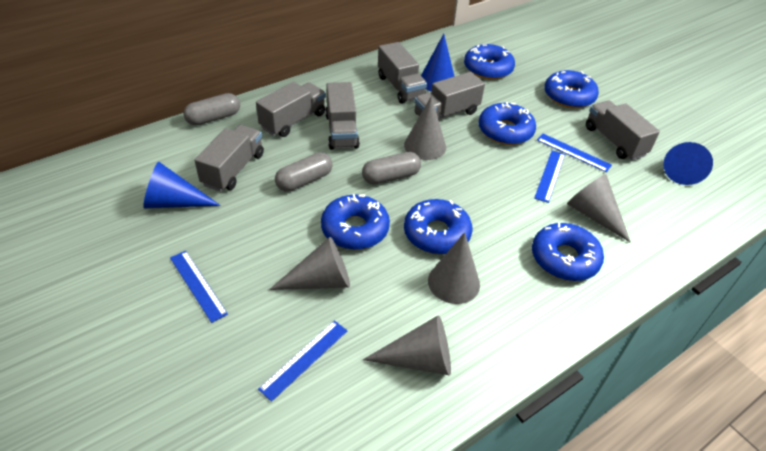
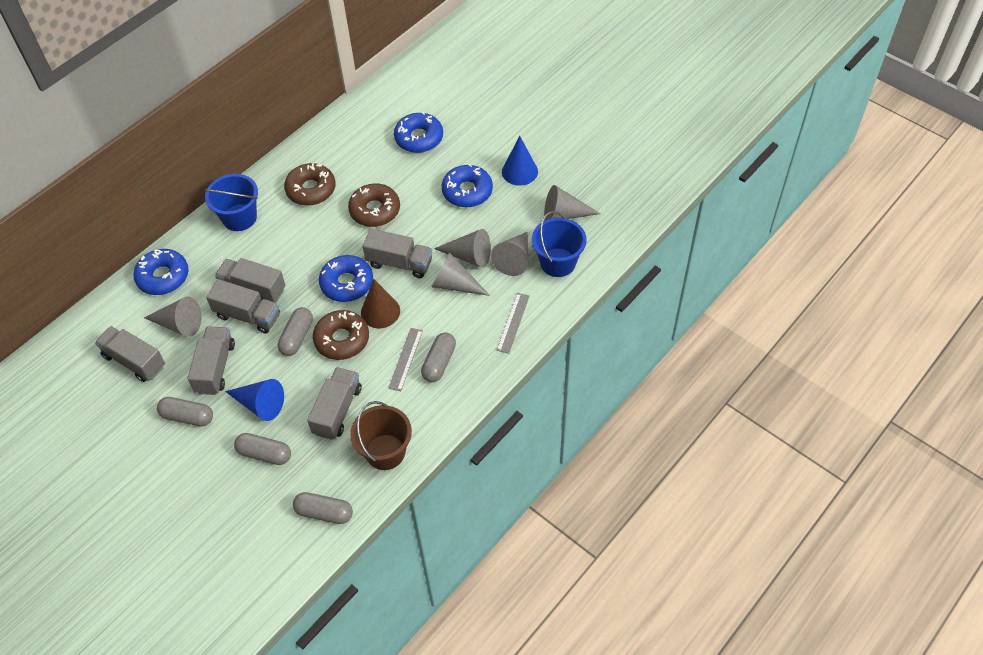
blue bucket: 0 -> 2
blue cone: 3 -> 2
blue donut: 6 -> 4
blue ruler: 4 -> 0
brown bucket: 0 -> 1
brown cone: 0 -> 1
brown donut: 0 -> 3
grey capsule: 3 -> 5
grey ruler: 0 -> 2

